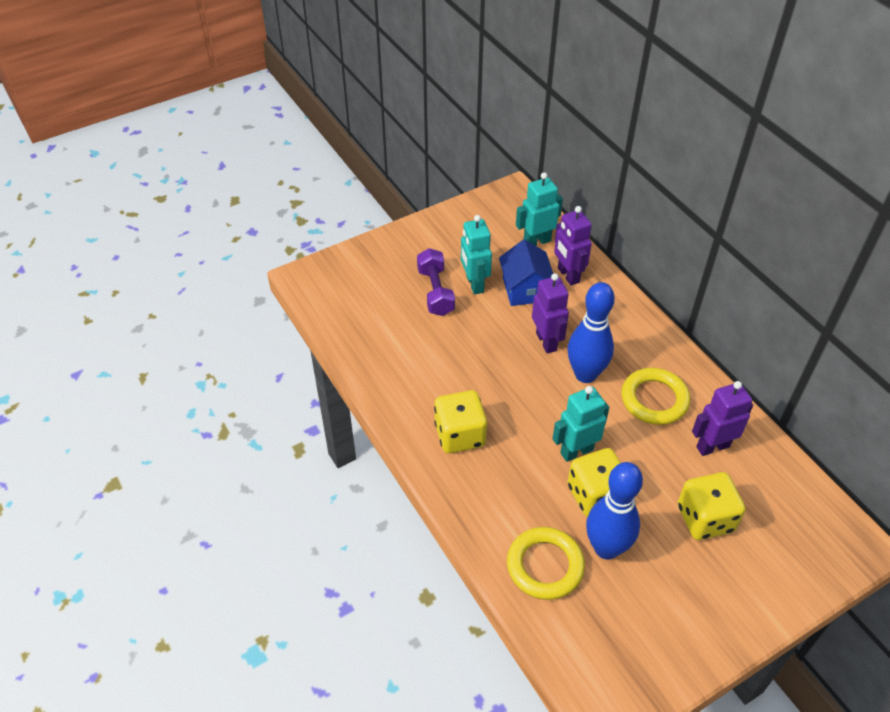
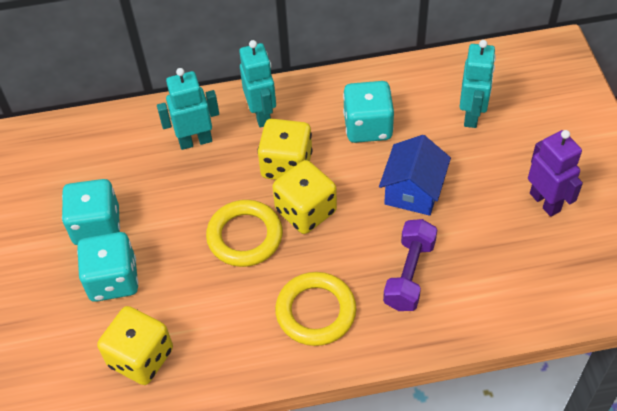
blue bowling pin: 2 -> 0
purple robot: 3 -> 1
turquoise dice: 0 -> 3

